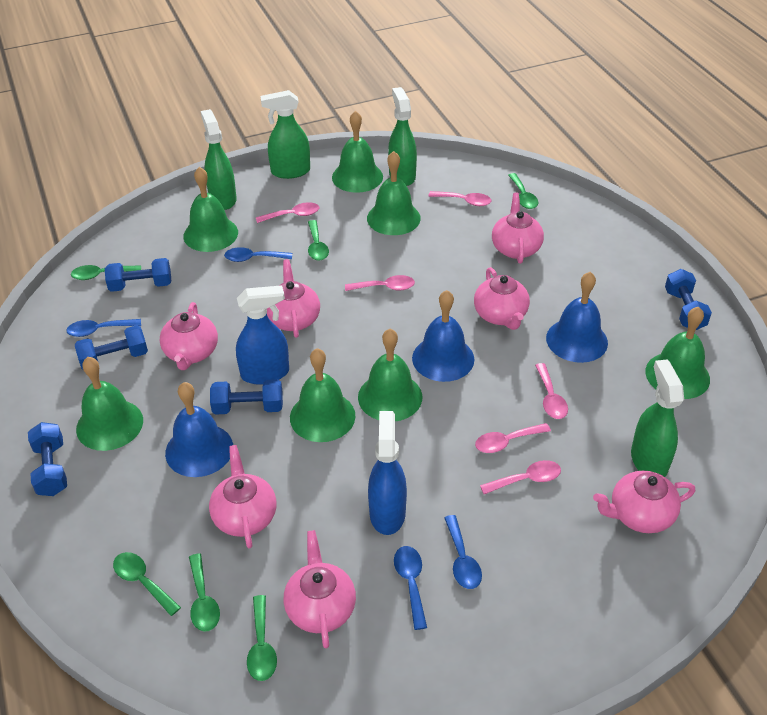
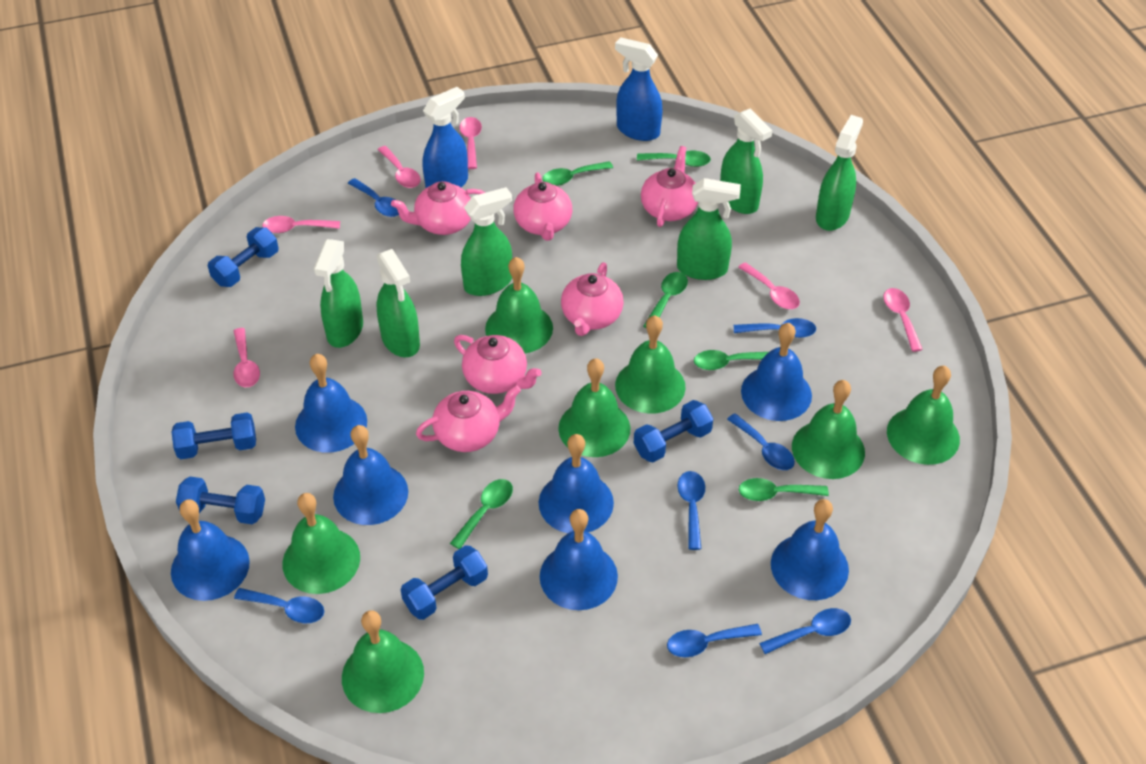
blue bell: 3 -> 7
blue spoon: 4 -> 7
green spray bottle: 4 -> 6
pink teapot: 7 -> 6

